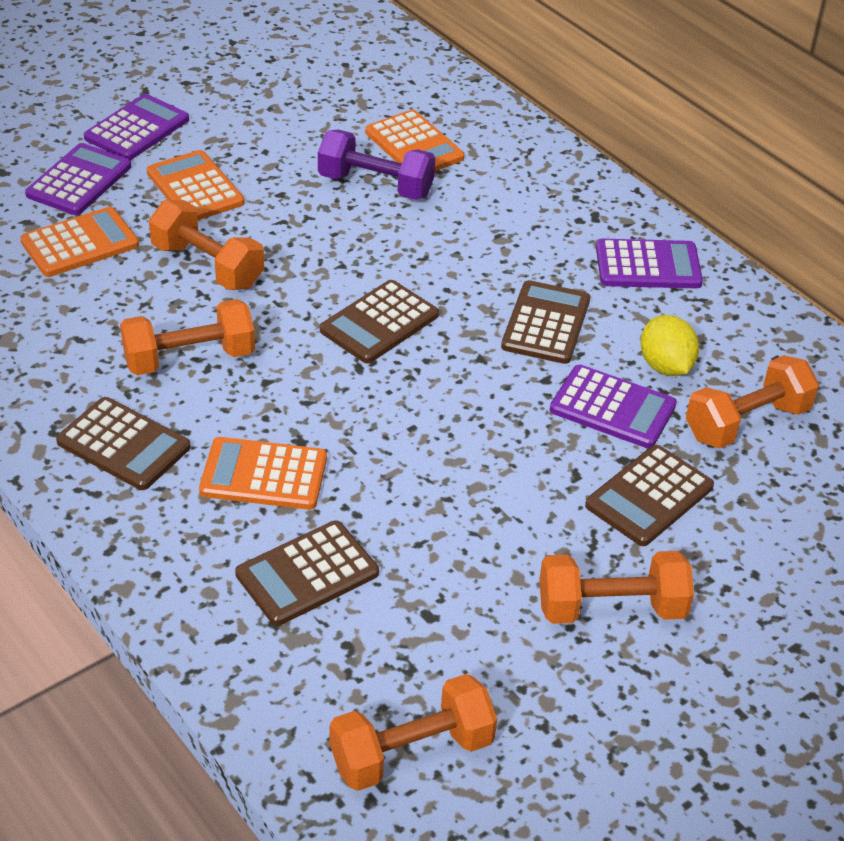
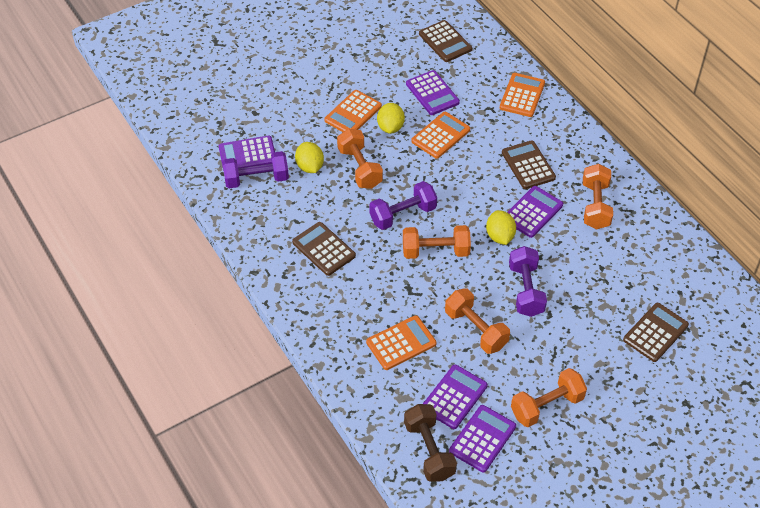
brown calculator: 5 -> 4
brown dumbbell: 0 -> 1
purple calculator: 4 -> 5
purple dumbbell: 1 -> 3
yellow lemon: 1 -> 3

